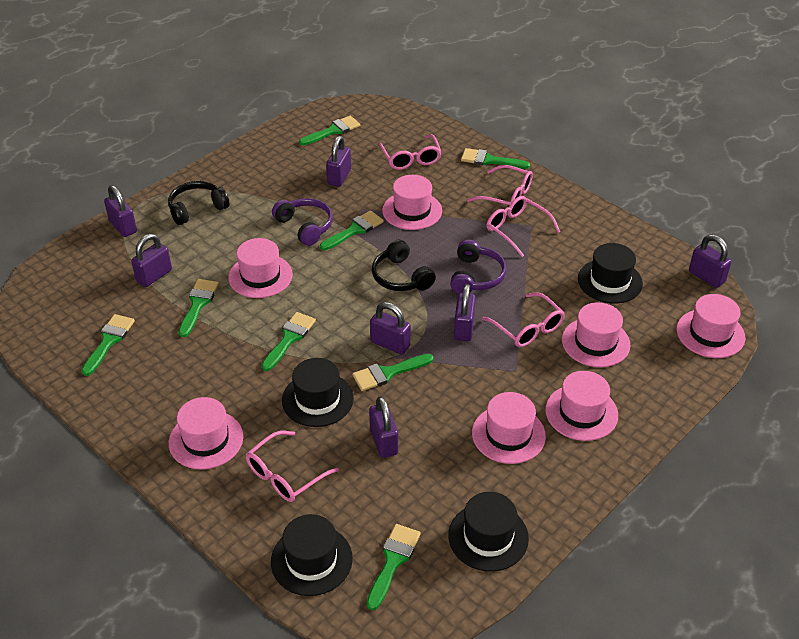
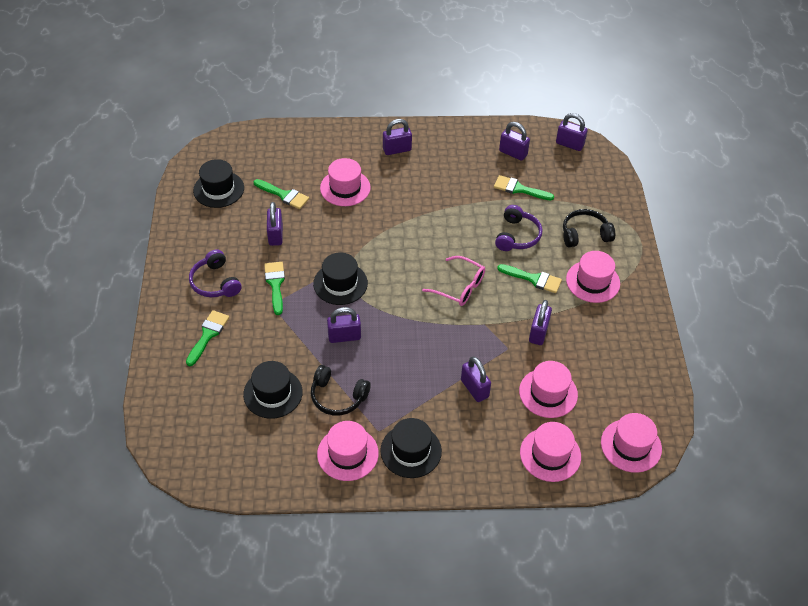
green brush: 8 -> 5
pink glasses: 5 -> 1
pink hat: 7 -> 6

